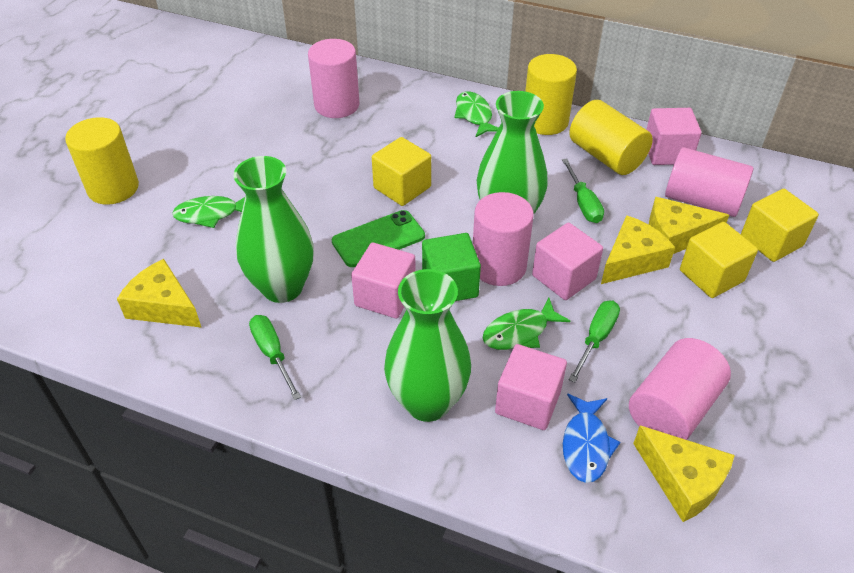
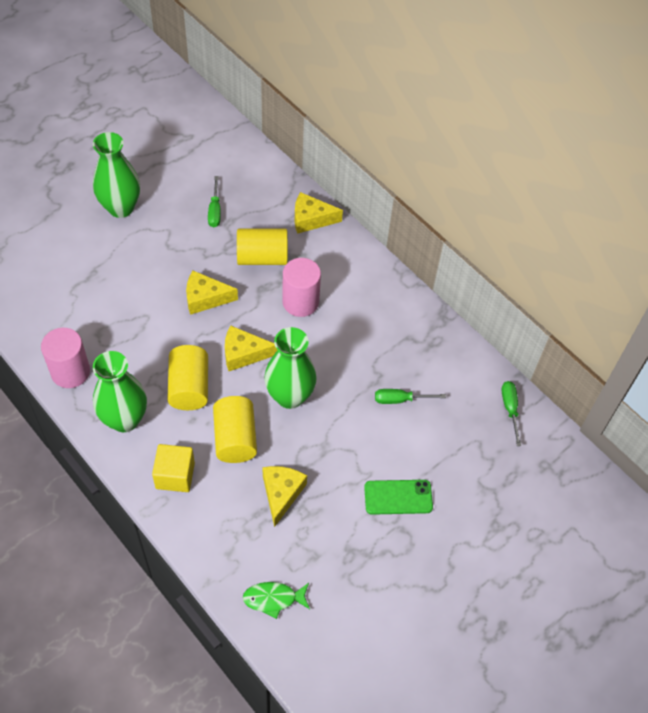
blue fish: 1 -> 0
green cube: 1 -> 0
green fish: 3 -> 1
pink cube: 4 -> 0
pink cylinder: 4 -> 2
yellow cube: 3 -> 1

